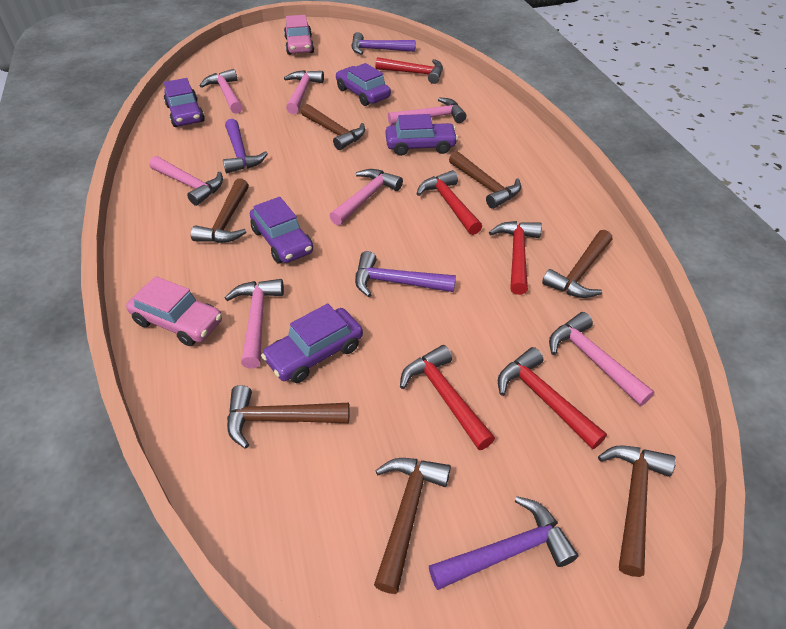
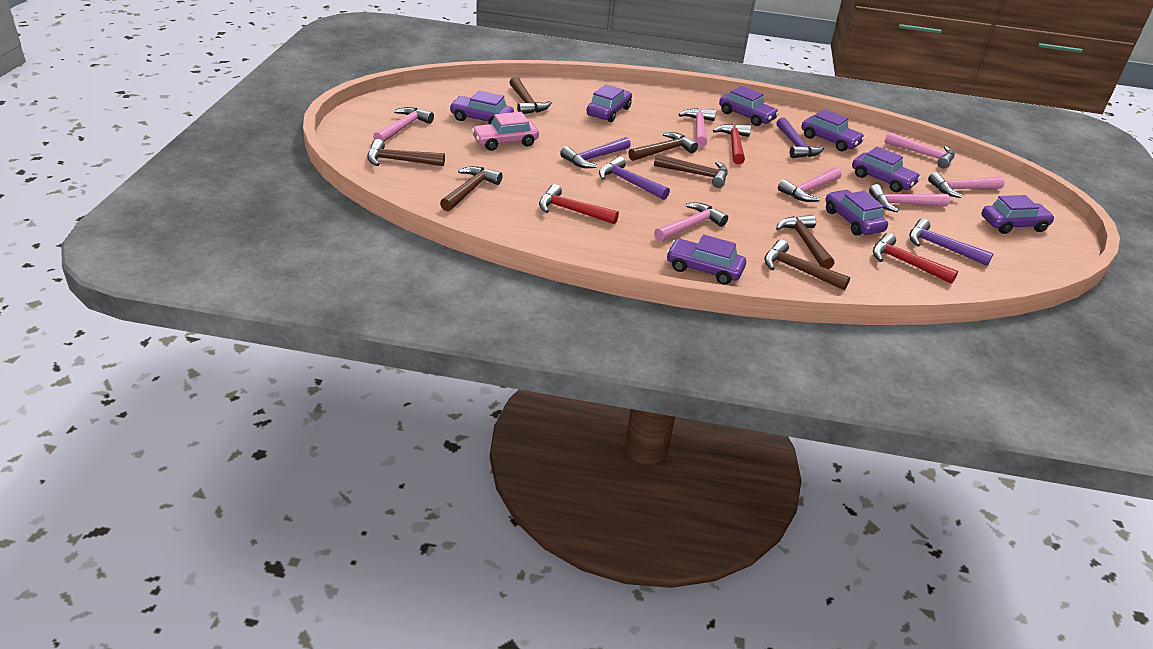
pink car: 2 -> 1
purple car: 5 -> 8
red hammer: 5 -> 3

